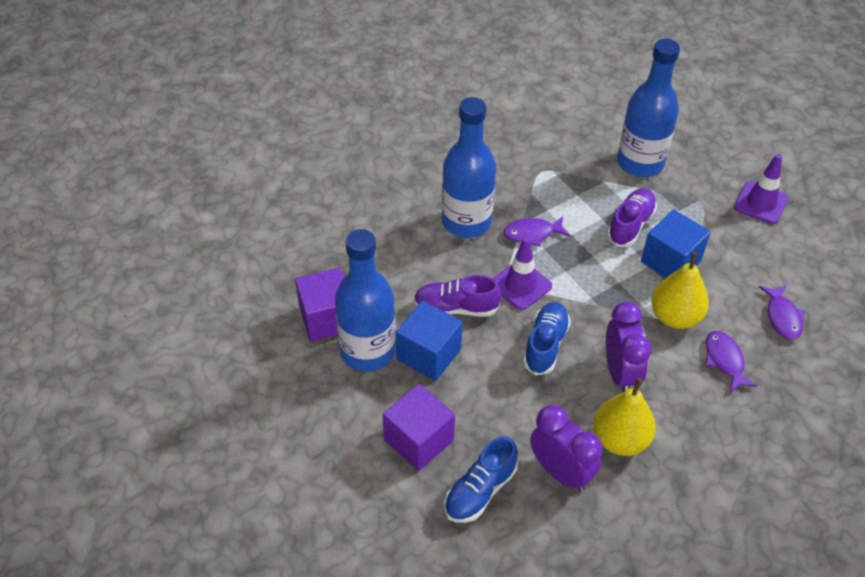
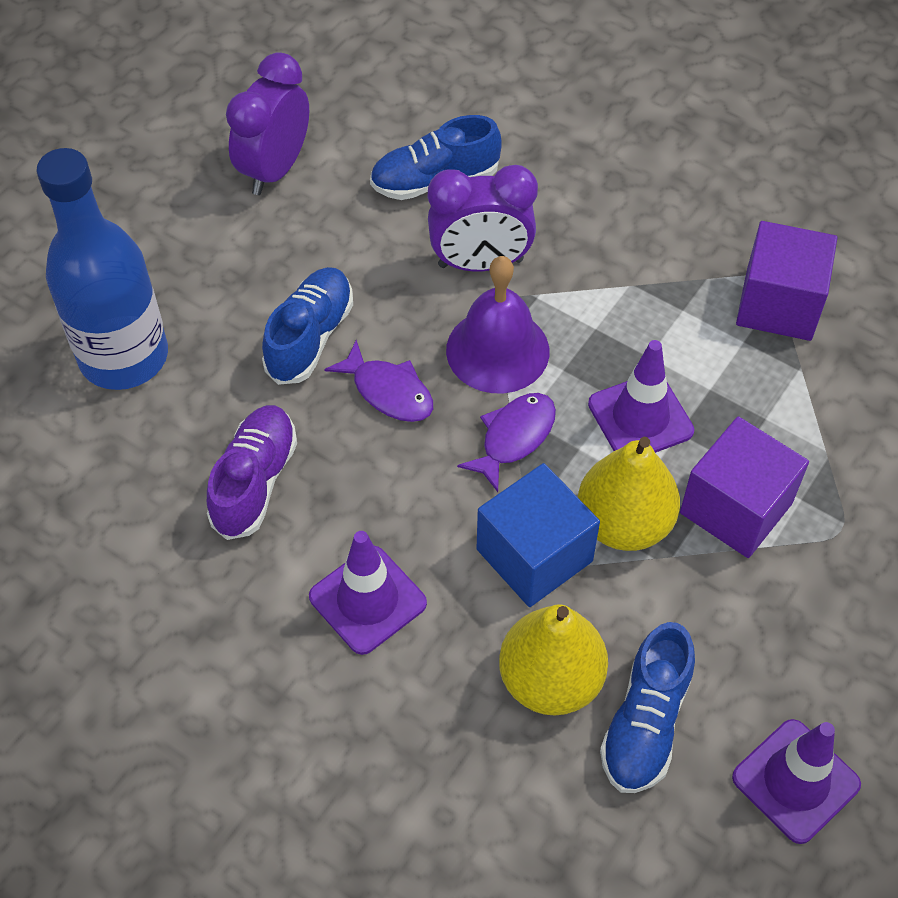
blue bottle: 3 -> 1
blue cube: 2 -> 1
blue shoe: 2 -> 3
purple bell: 0 -> 1
purple fish: 3 -> 2
purple shoe: 2 -> 1
purple traffic cone: 2 -> 3

